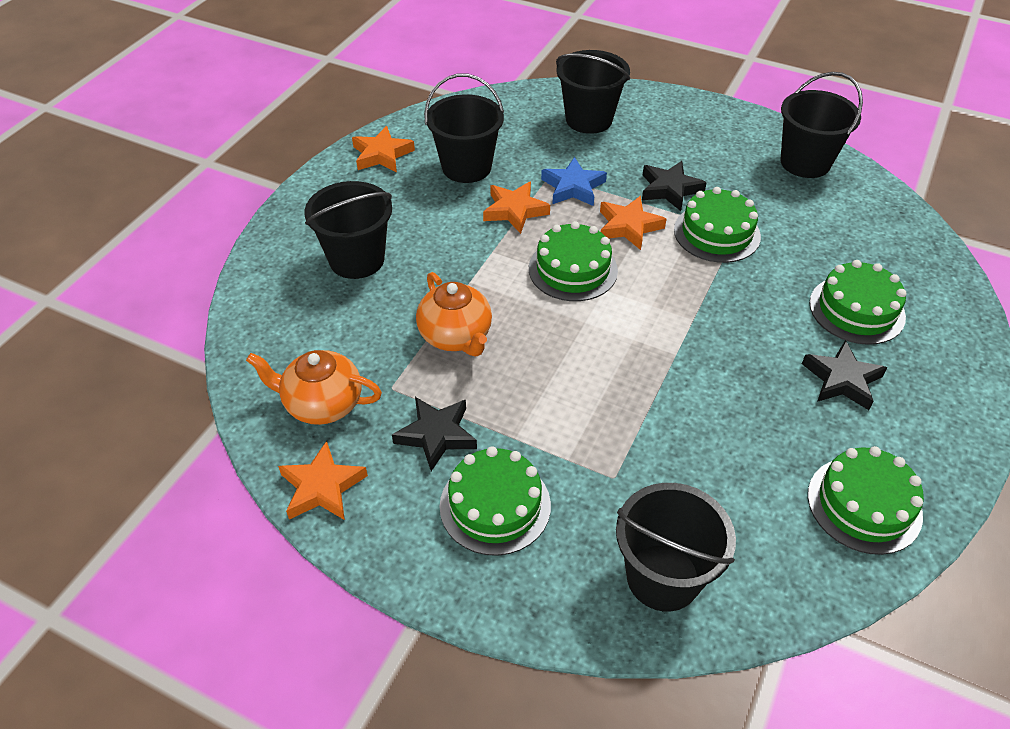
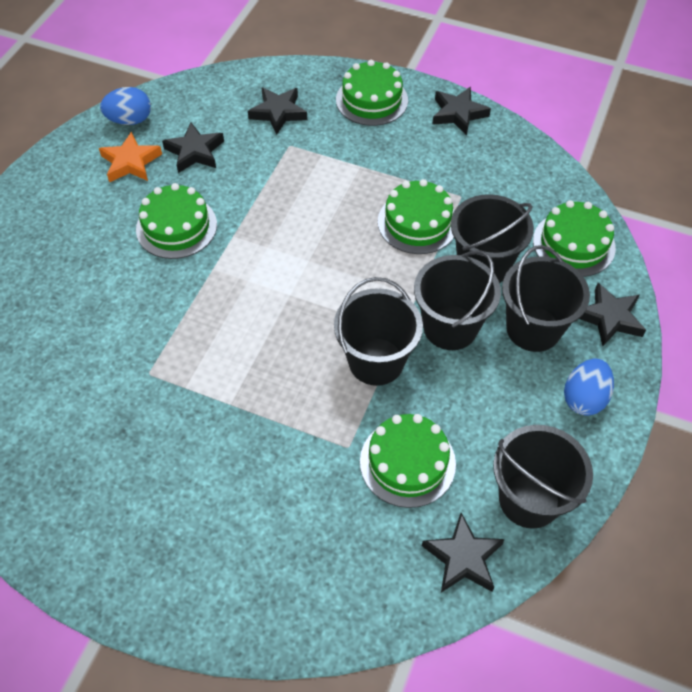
black star: 3 -> 5
blue egg: 0 -> 2
blue star: 1 -> 0
orange star: 4 -> 1
orange teapot: 2 -> 0

